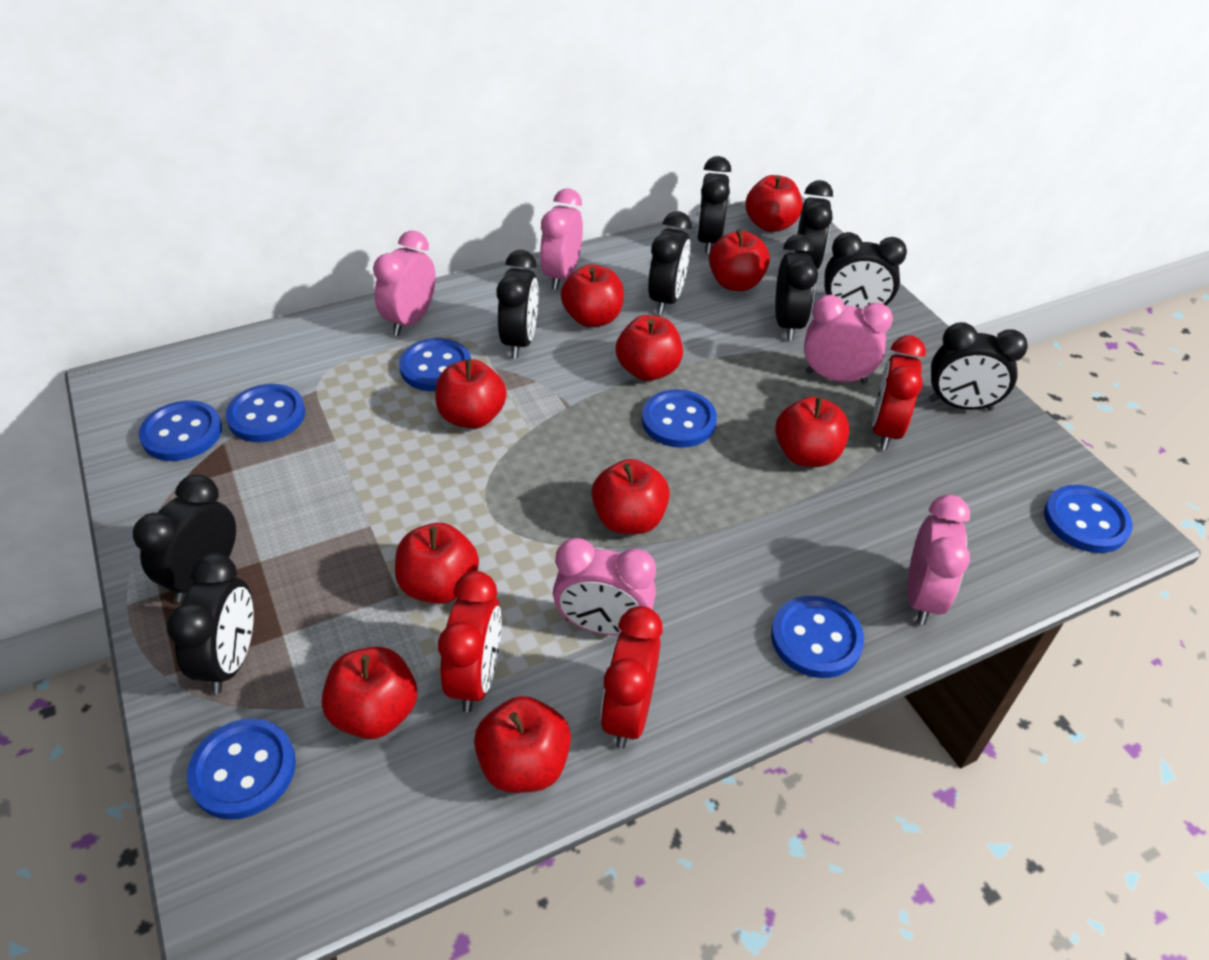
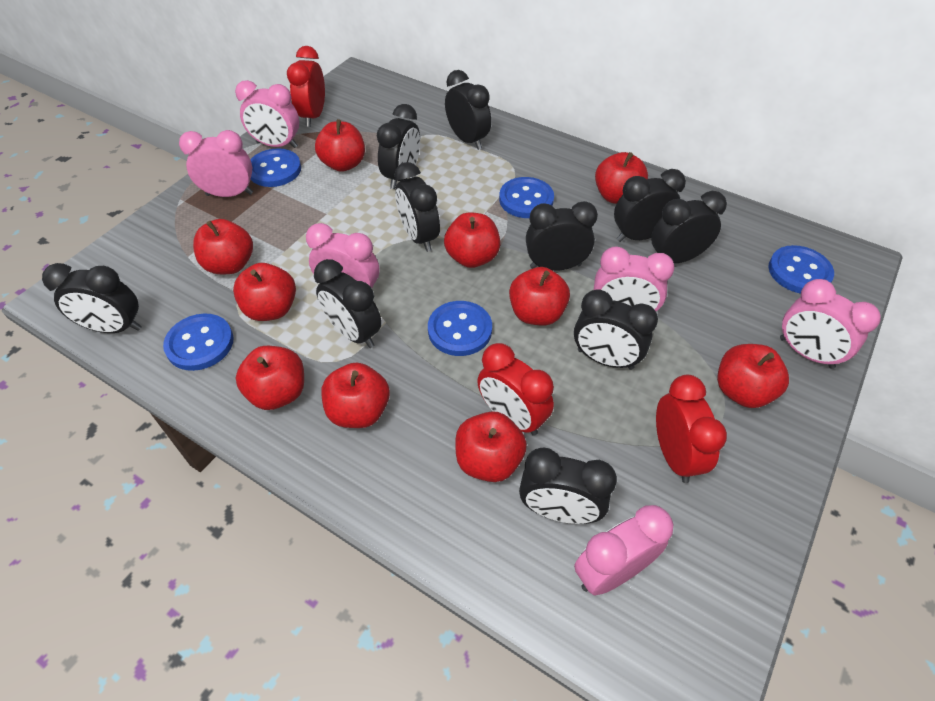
black clock: 9 -> 10
blue button: 7 -> 5
pink clock: 5 -> 6

